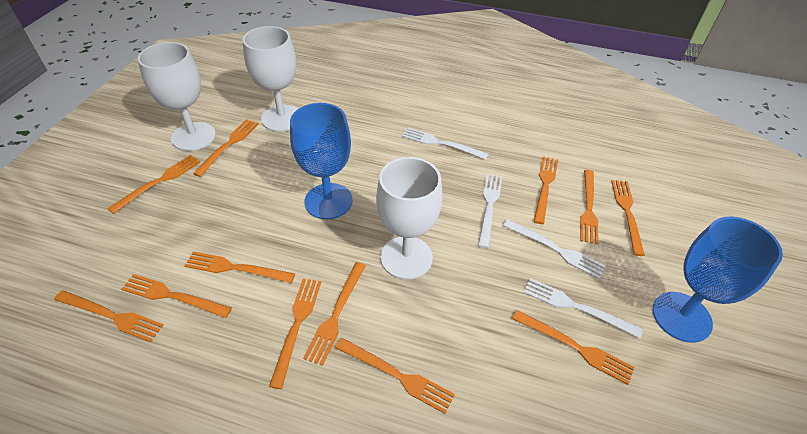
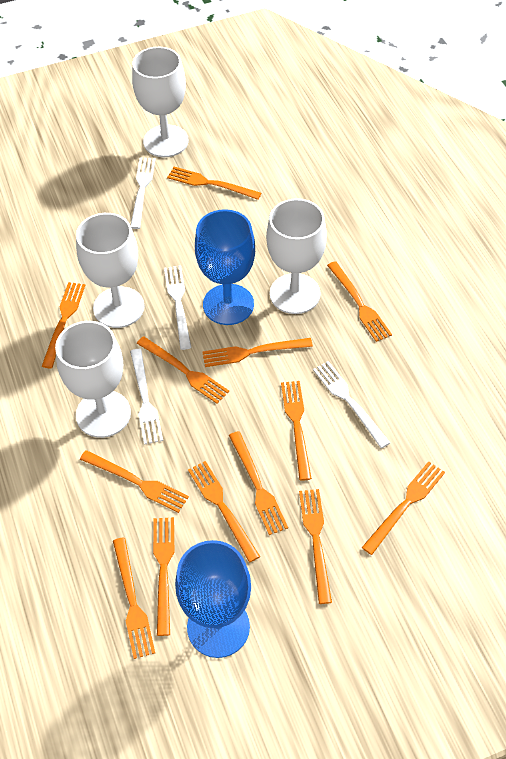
orange fork: 12 -> 13
white goblet: 3 -> 4

